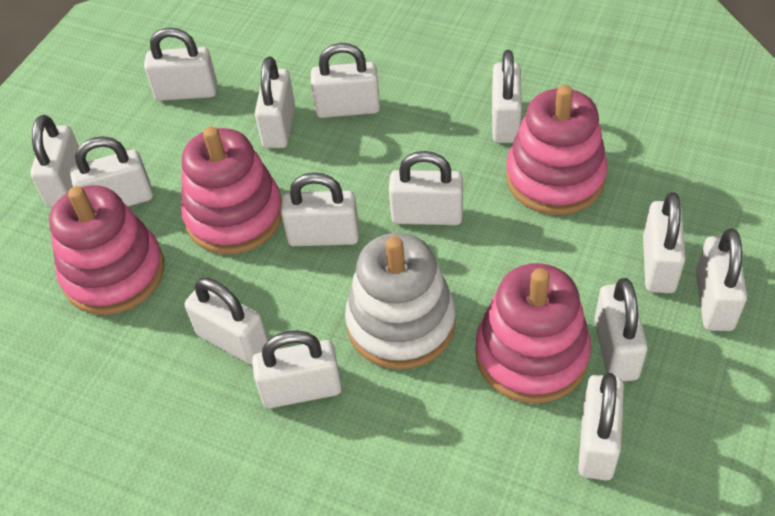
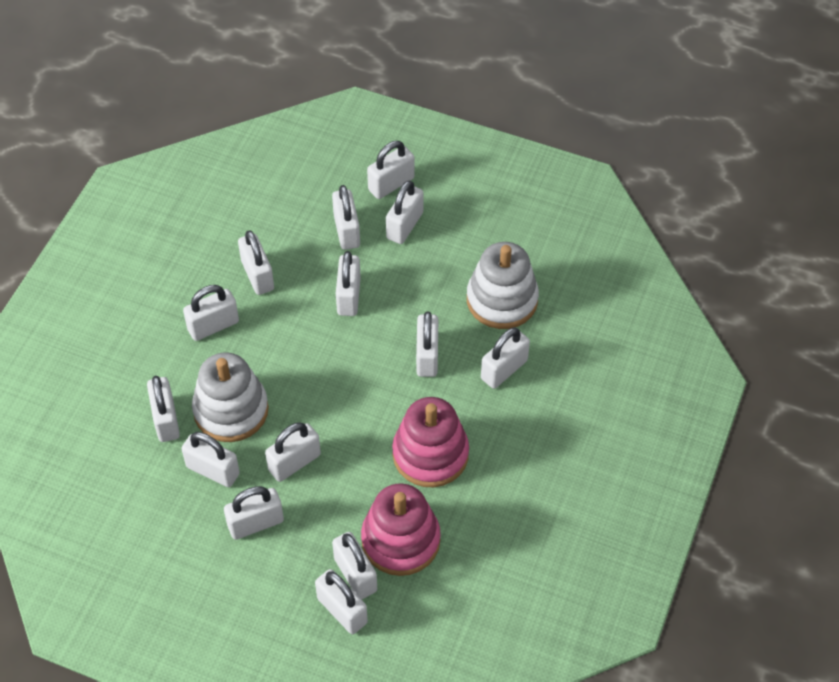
pink stacking toy: 4 -> 2
white stacking toy: 1 -> 2

